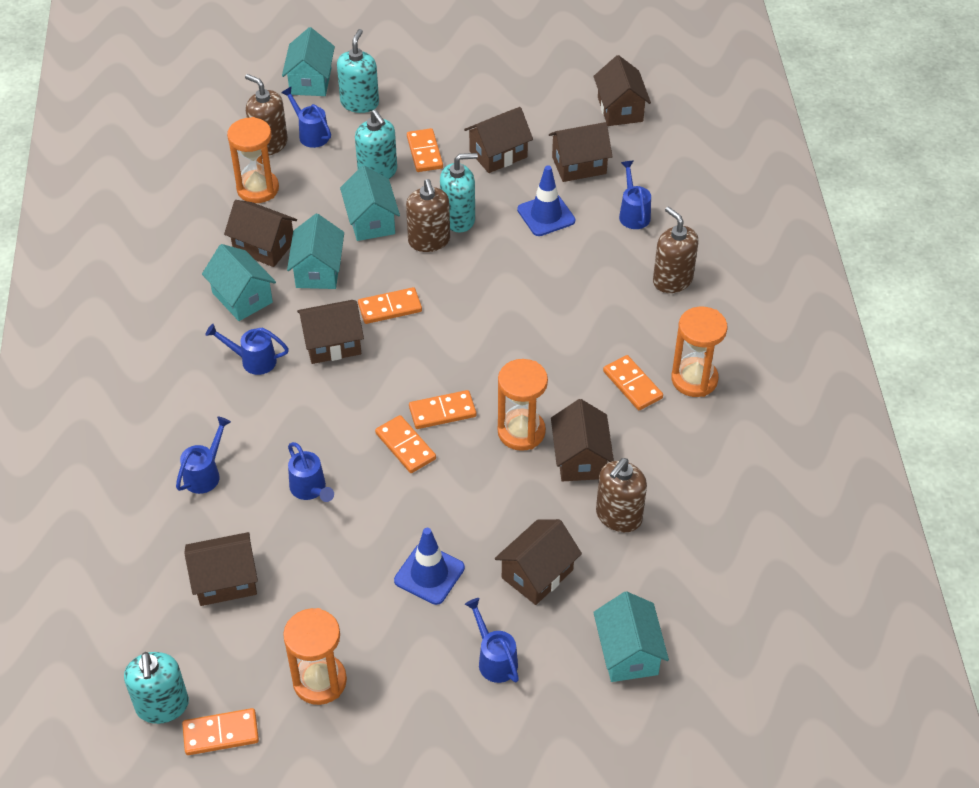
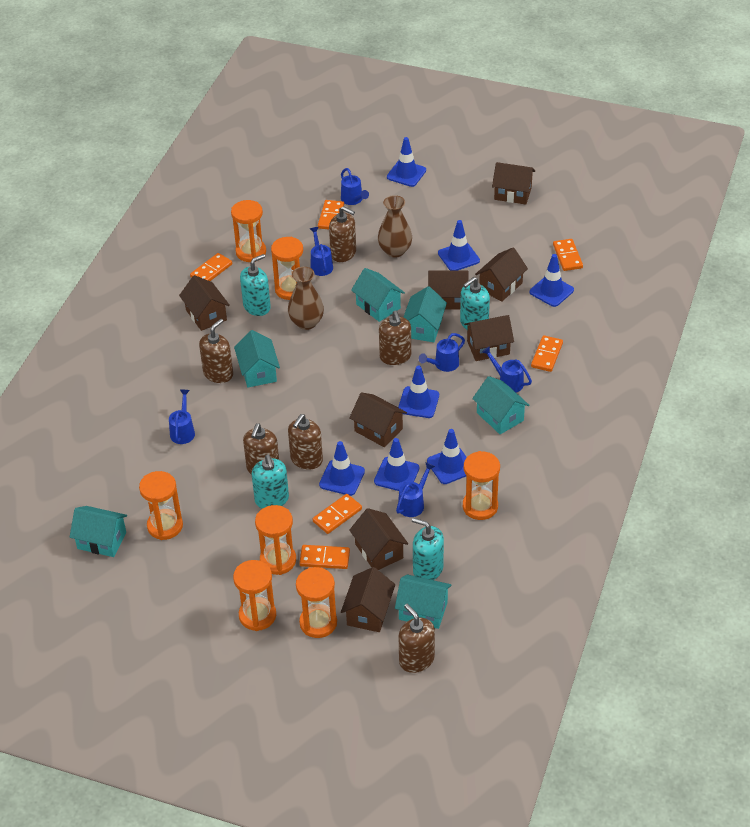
blue traffic cone: 2 -> 7
brown soap dispenser: 4 -> 6
brown vase: 0 -> 2
orange hourglass: 4 -> 7
turquoise house: 5 -> 6

